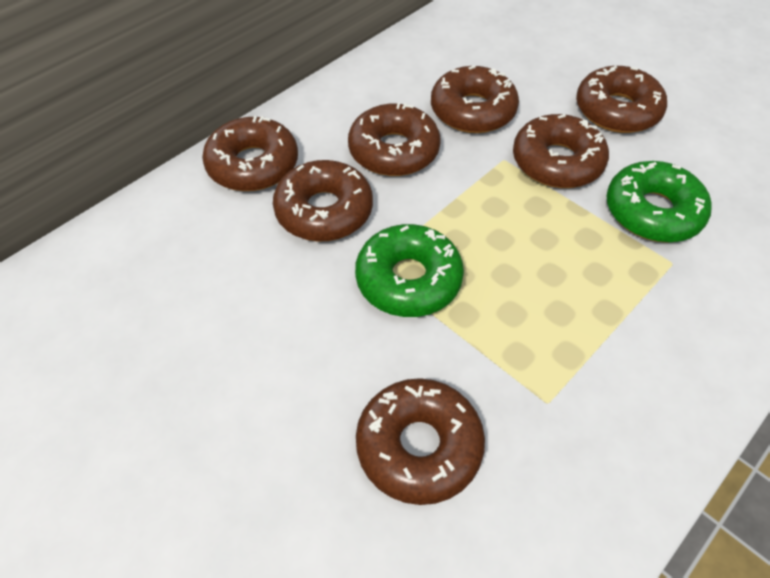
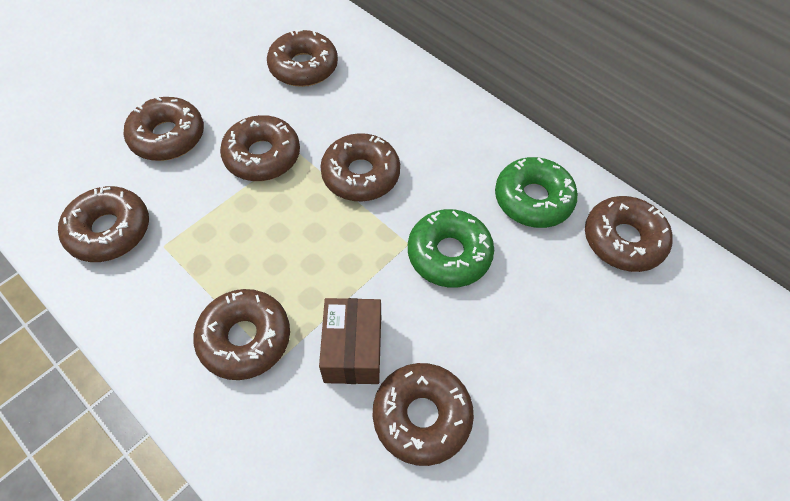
brown box: 0 -> 1
brown donut: 7 -> 8

